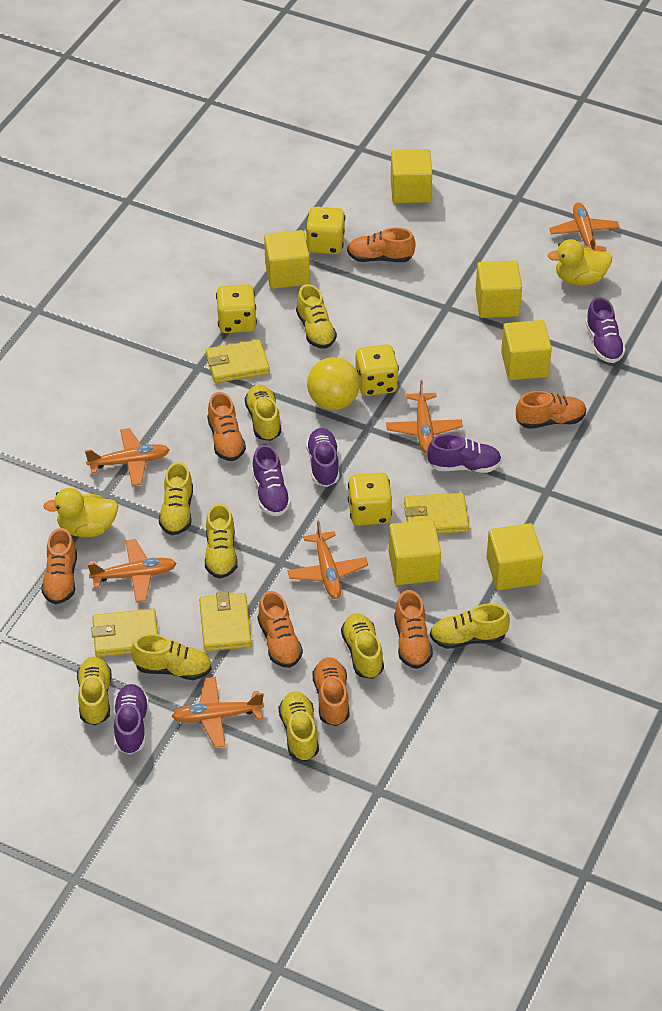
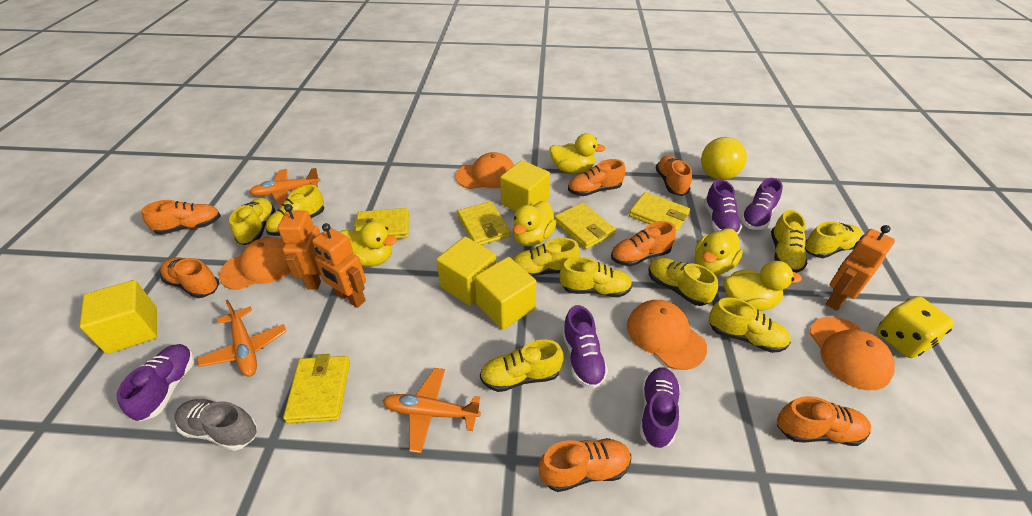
grey shoe: 0 -> 1
orange cap: 0 -> 4
orange plane: 6 -> 3
orange robot: 0 -> 3
yellow cube: 6 -> 4
yellow dice: 4 -> 1
yellow duck: 2 -> 5
yellow wallet: 4 -> 5

